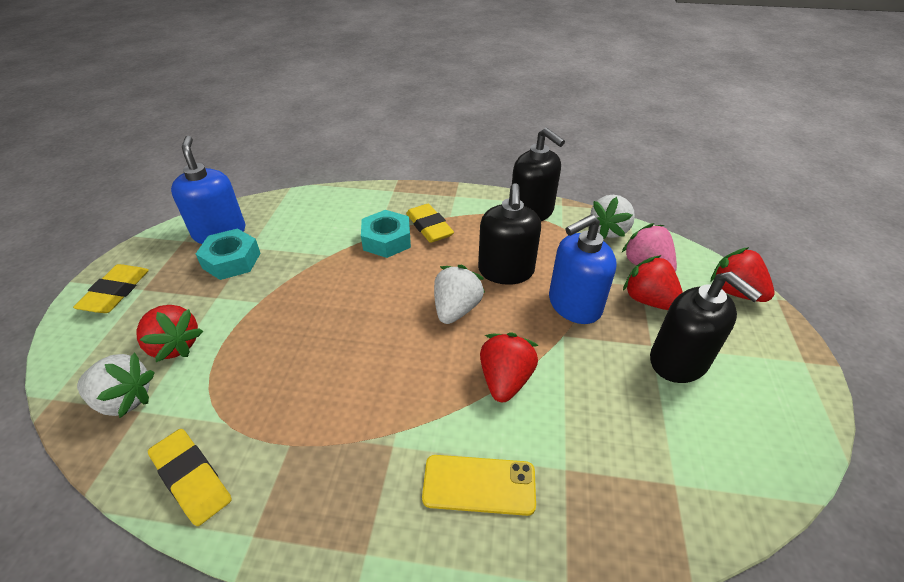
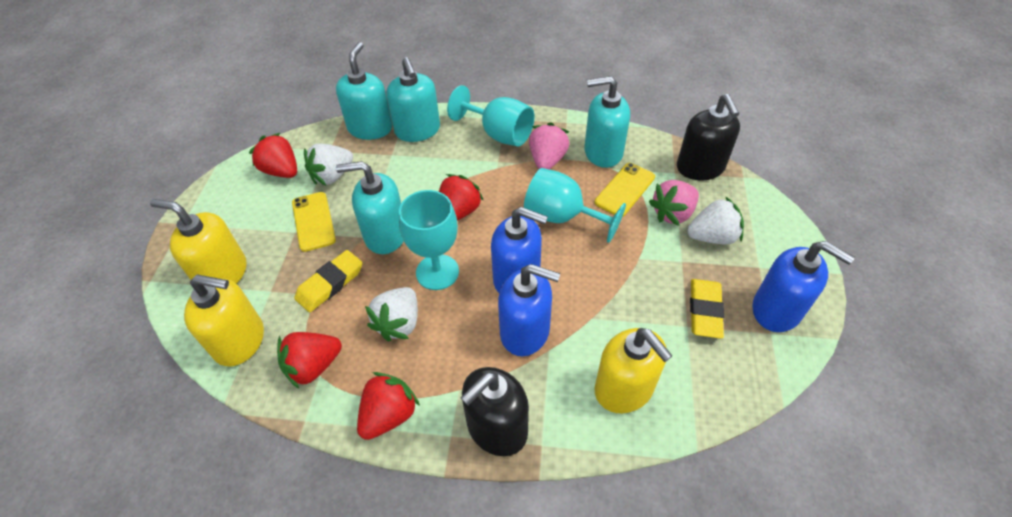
black soap dispenser: 3 -> 2
blue soap dispenser: 2 -> 3
pink strawberry: 1 -> 2
turquoise goblet: 0 -> 3
turquoise nut: 2 -> 0
turquoise soap dispenser: 0 -> 4
yellow eraser: 3 -> 2
yellow phone: 1 -> 2
yellow soap dispenser: 0 -> 3

